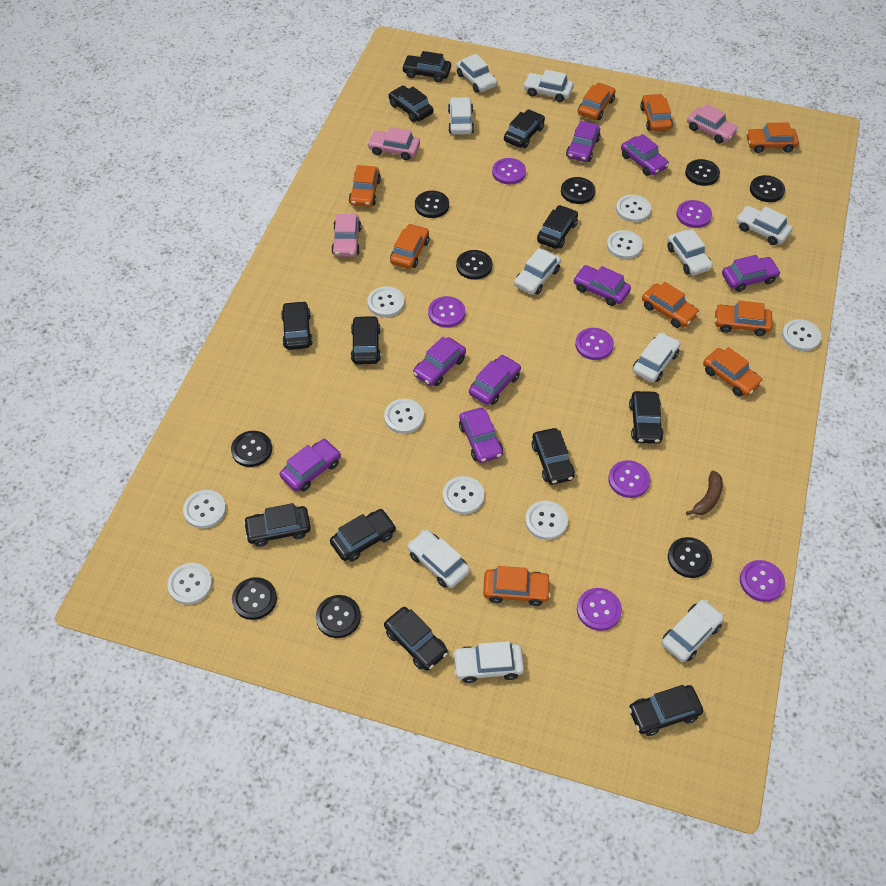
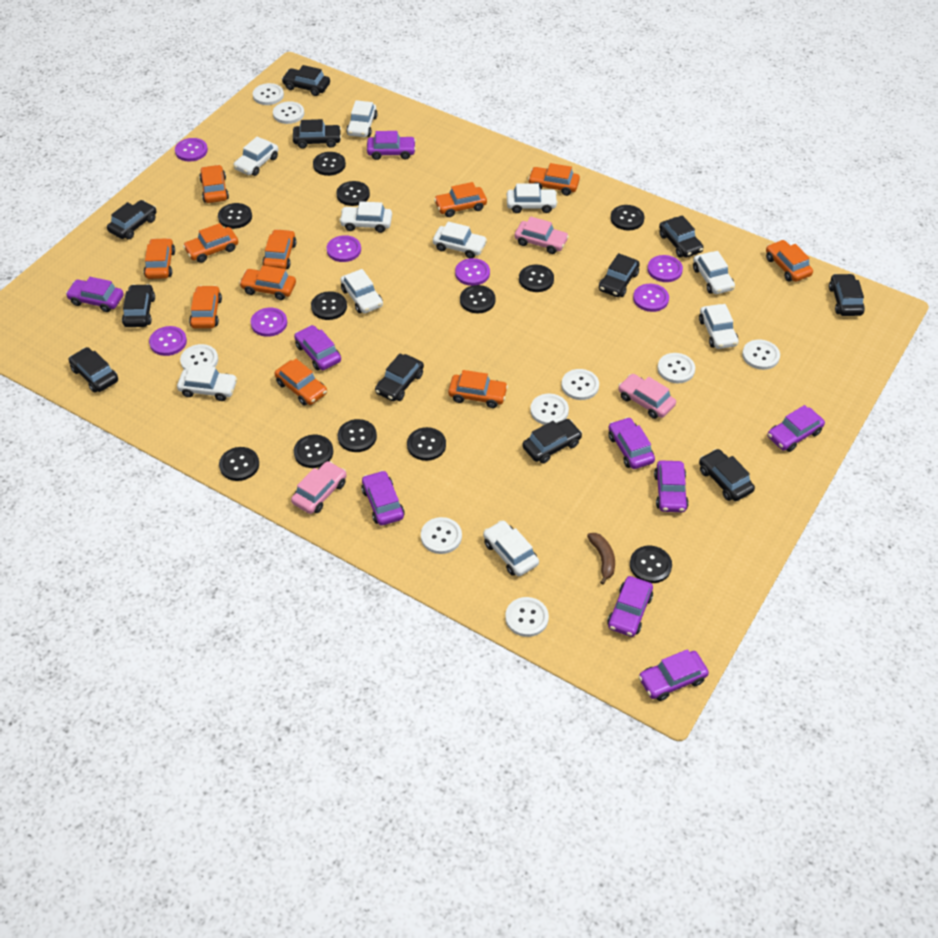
black button: 9 -> 12
black car: 12 -> 11
orange car: 9 -> 11
purple car: 8 -> 9

